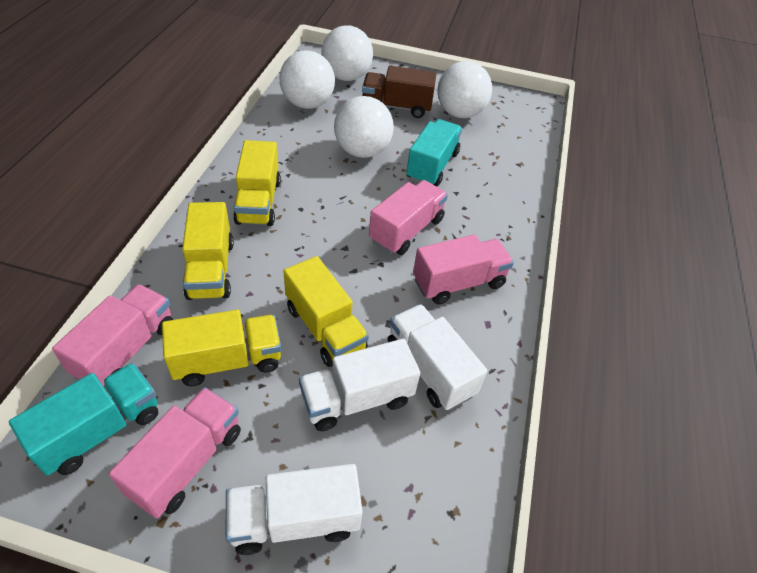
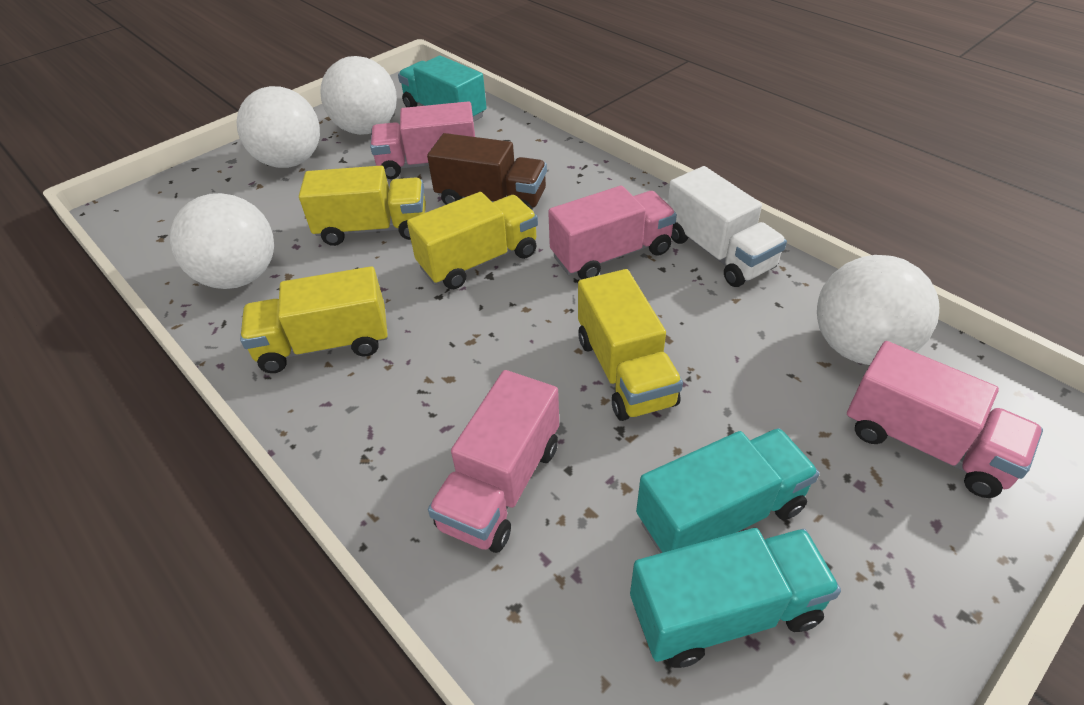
turquoise truck: 2 -> 3
white truck: 3 -> 1

